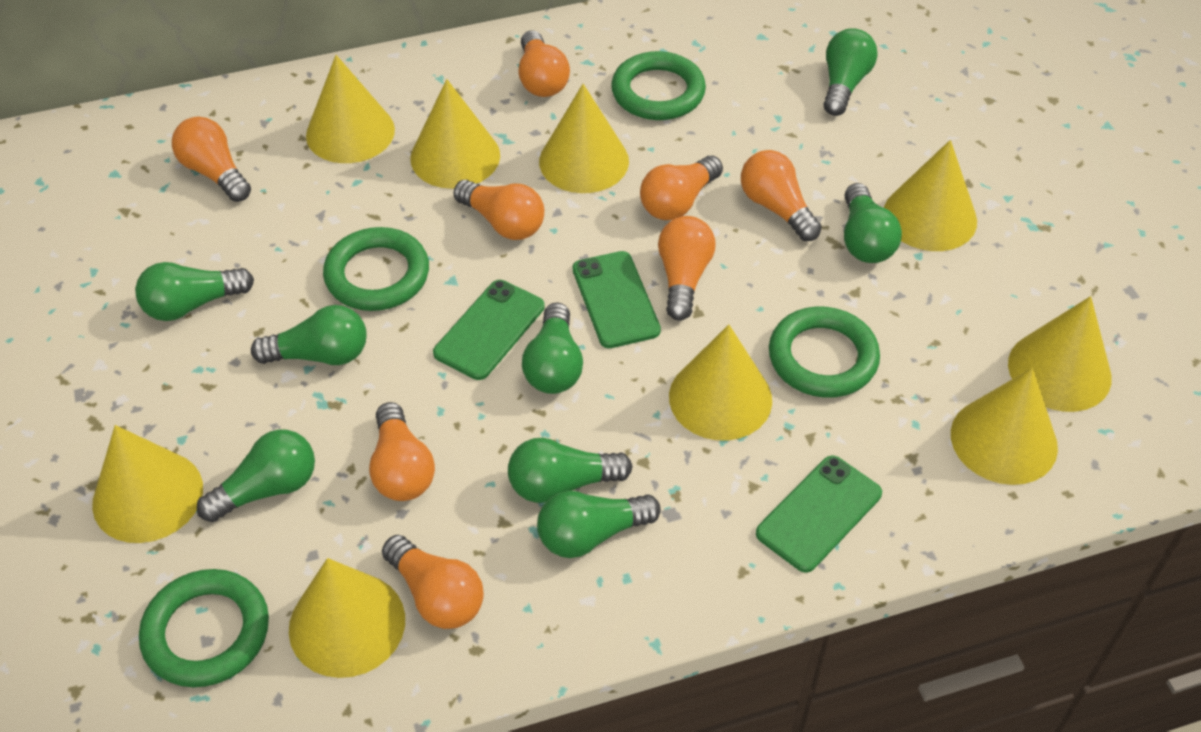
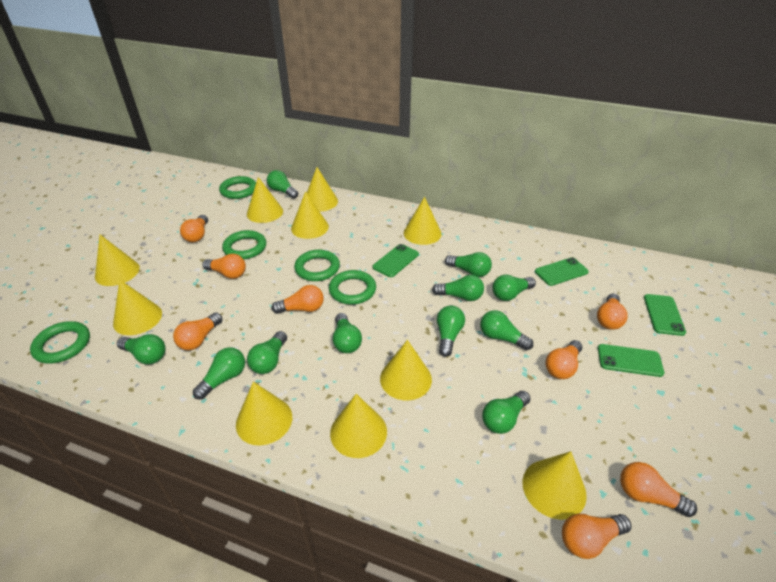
green light bulb: 8 -> 11
green phone: 3 -> 4
green ring: 4 -> 5
yellow cone: 9 -> 10

